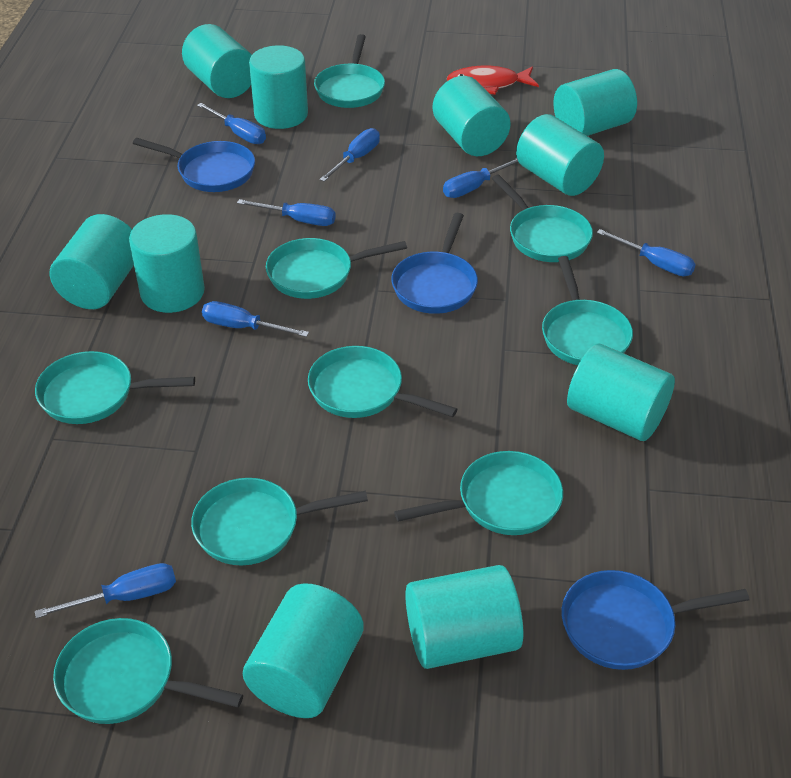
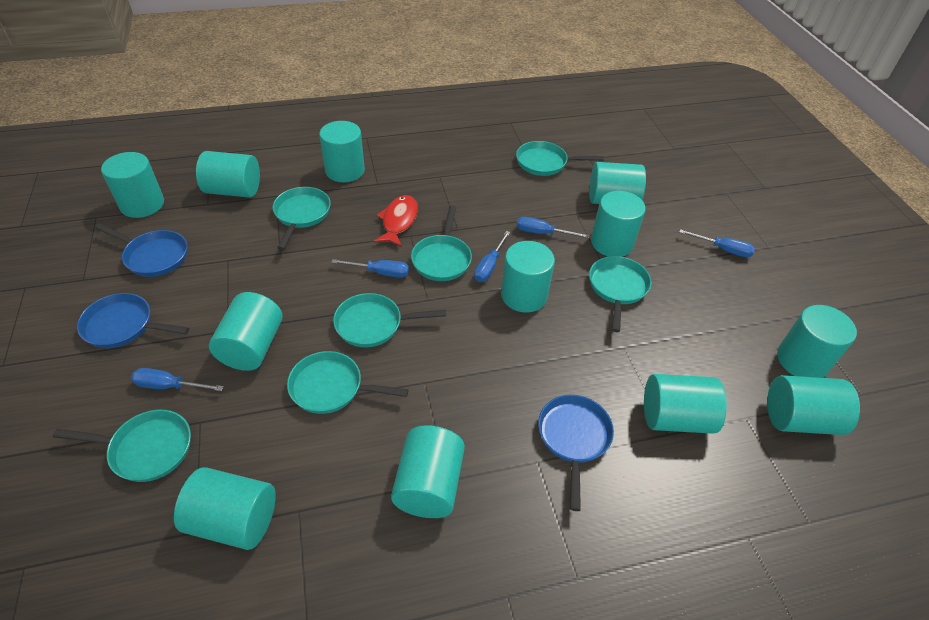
blue screwdriver: 7 -> 5
turquoise cylinder: 10 -> 12
turquoise pan: 9 -> 7

